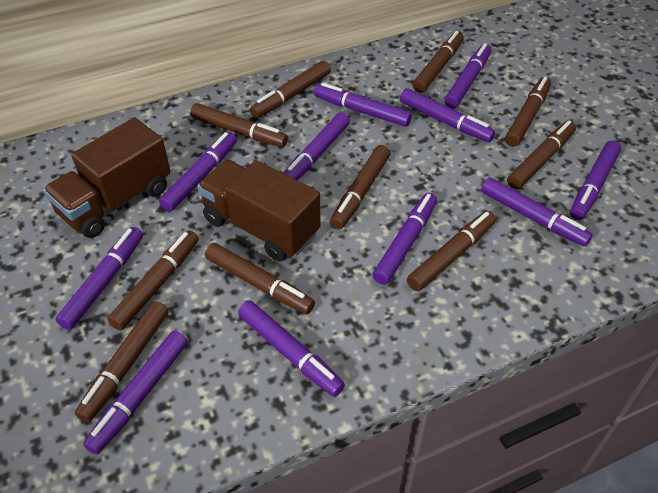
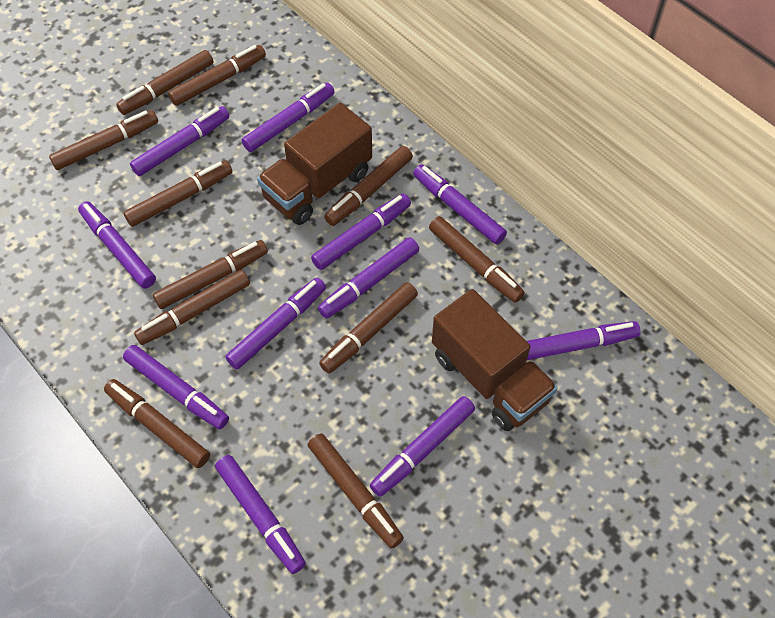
brown marker: 10 -> 11

